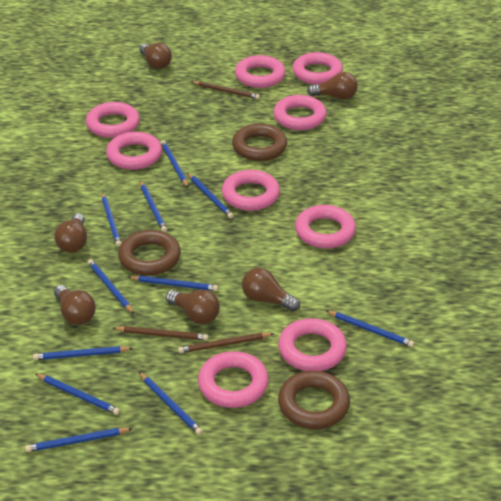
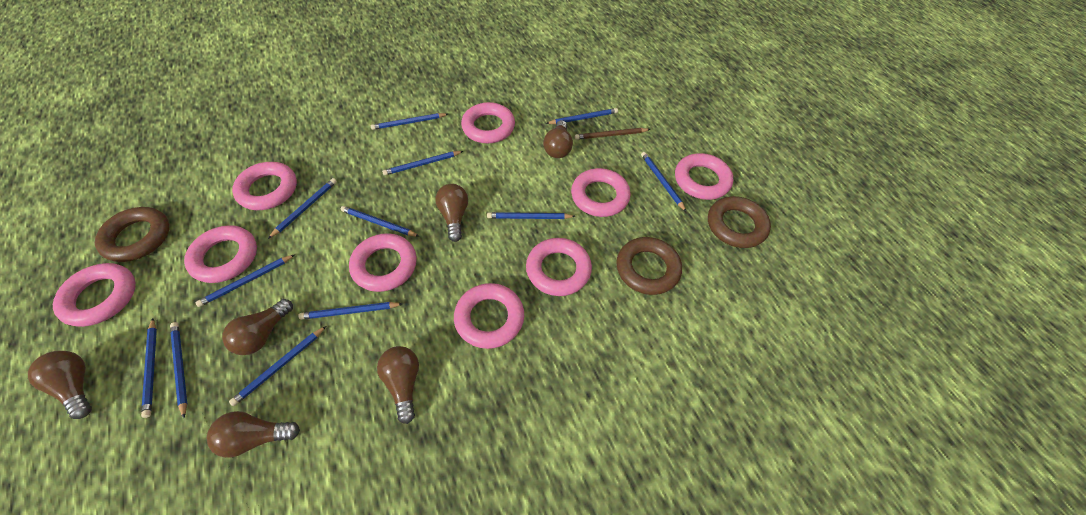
blue pencil: 11 -> 12
brown pencil: 3 -> 1

